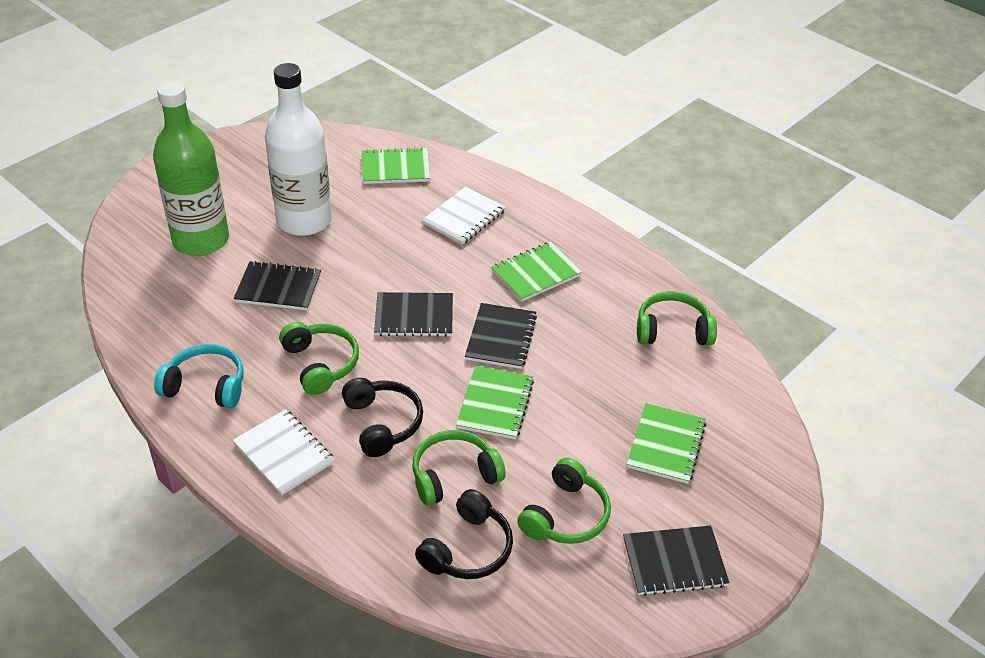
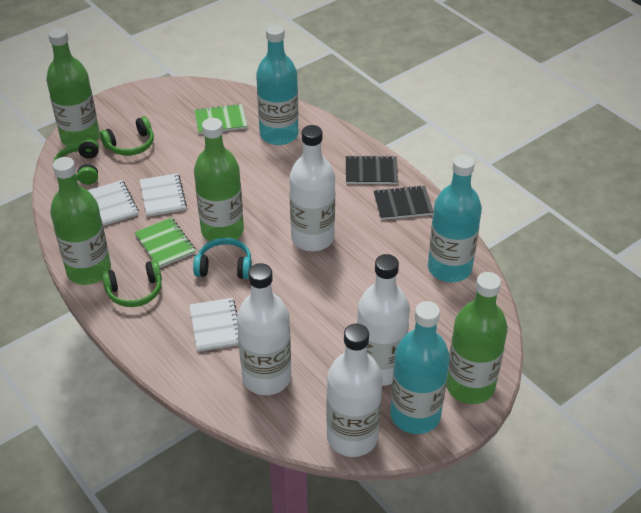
black headphones: 2 -> 0
black notebook: 4 -> 2
green bottle: 1 -> 4
green headphones: 4 -> 3
green notebook: 4 -> 2
turquoise bottle: 0 -> 3
white bottle: 1 -> 4
white notebook: 2 -> 3

